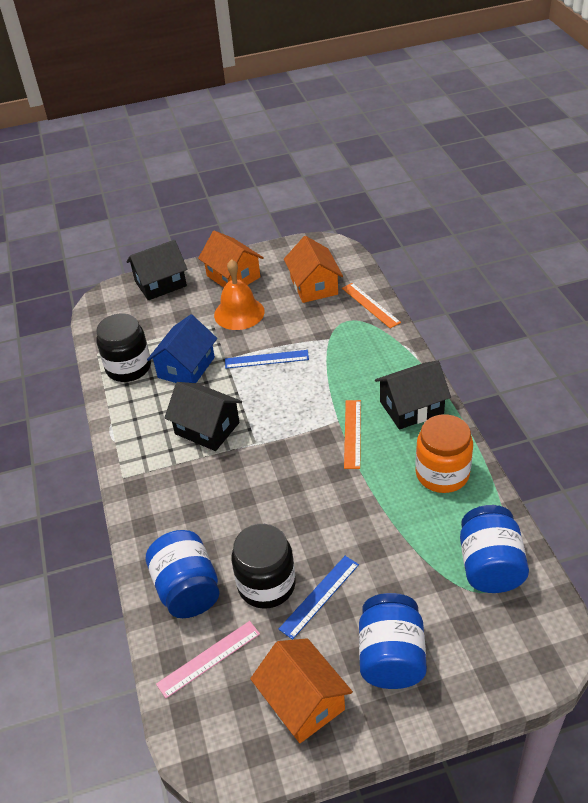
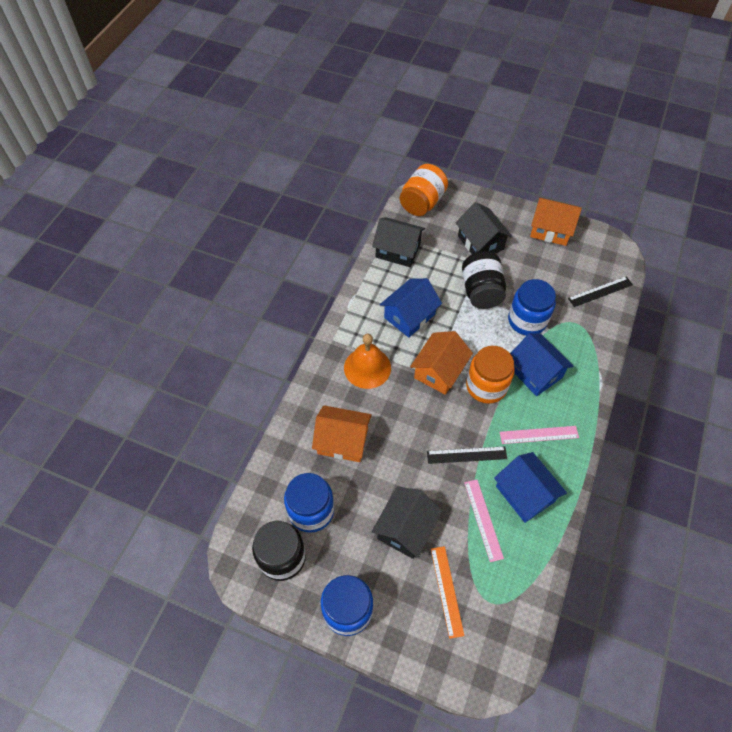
black ruler: 0 -> 2
blue house: 1 -> 3
blue ruler: 2 -> 0
orange jar: 1 -> 2
orange ruler: 2 -> 1
pink ruler: 1 -> 2

